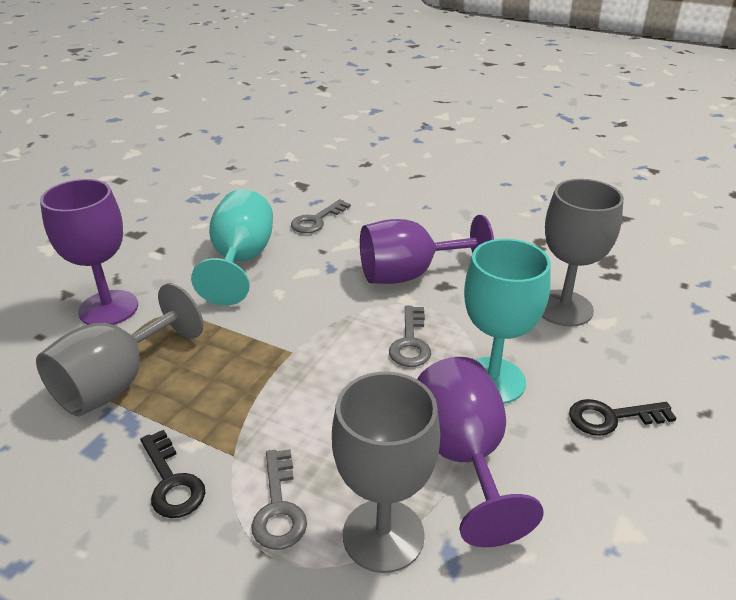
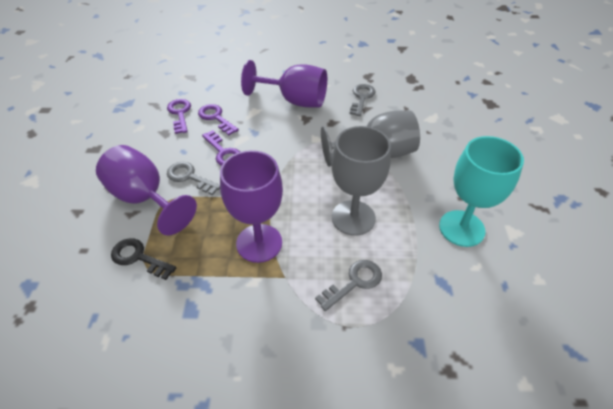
black key: 2 -> 1
grey goblet: 3 -> 2
purple key: 0 -> 3
turquoise goblet: 2 -> 1

